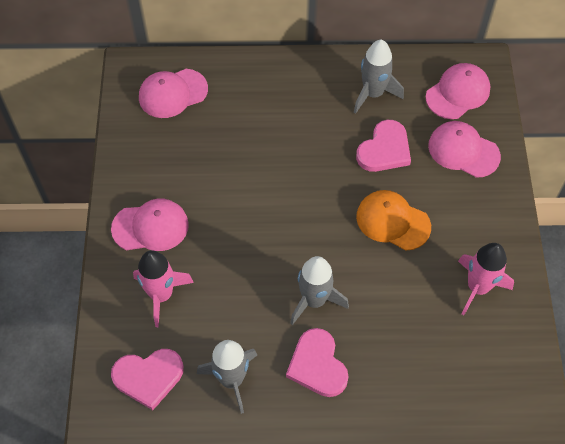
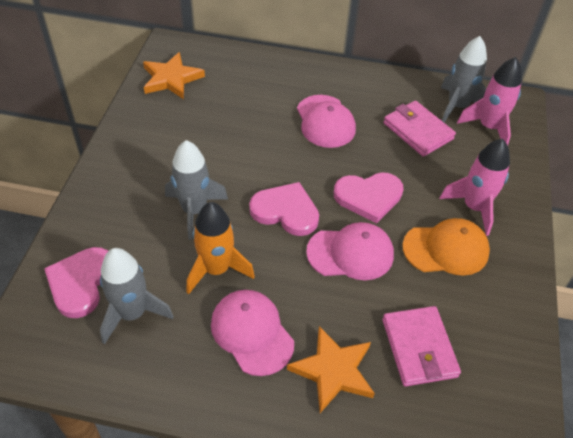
orange rocket: 0 -> 1
orange star: 0 -> 2
pink cap: 4 -> 3
pink wallet: 0 -> 2

